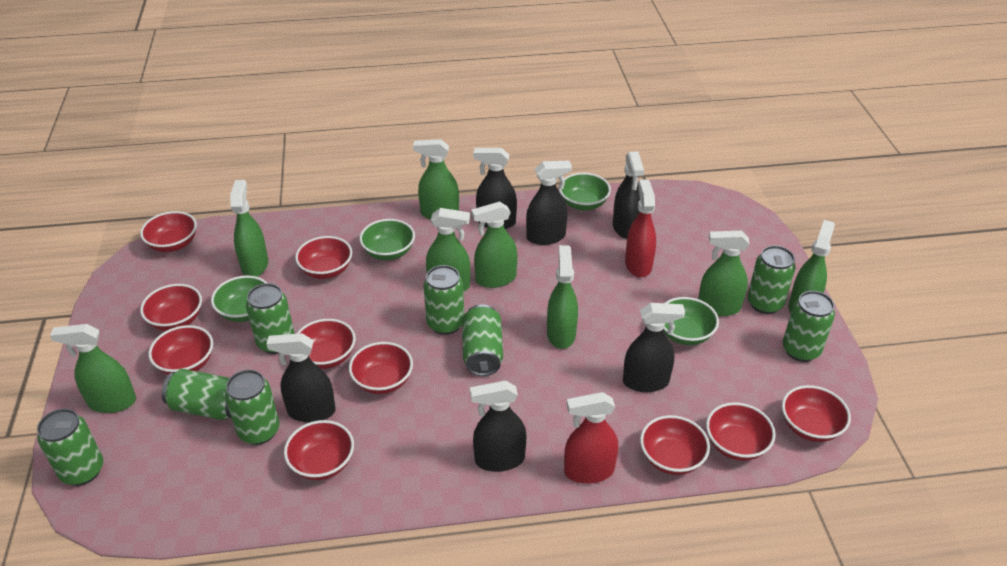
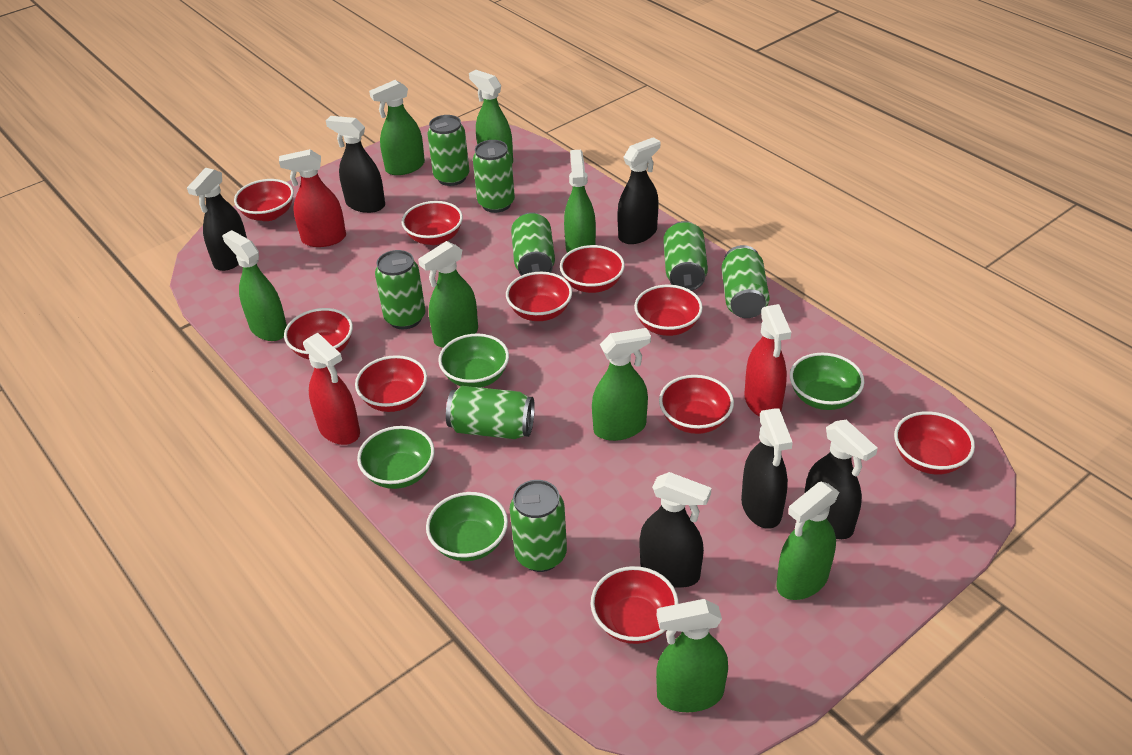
red spray bottle: 2 -> 3

